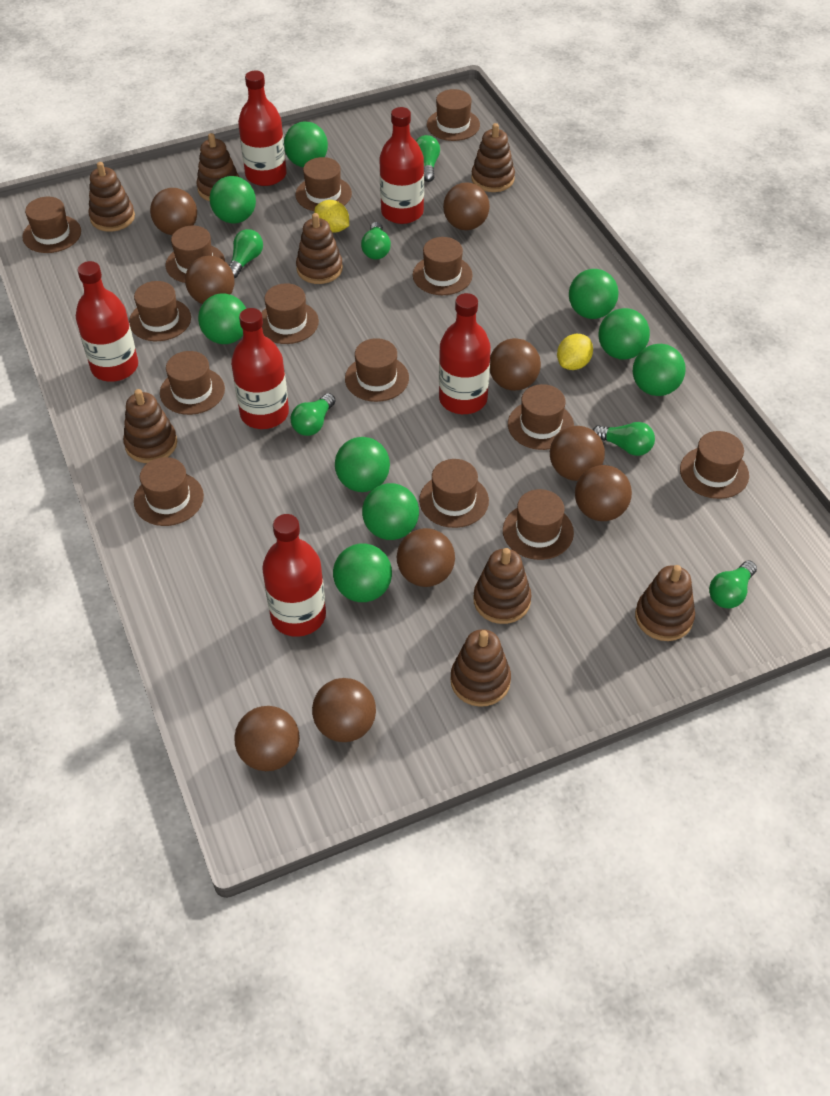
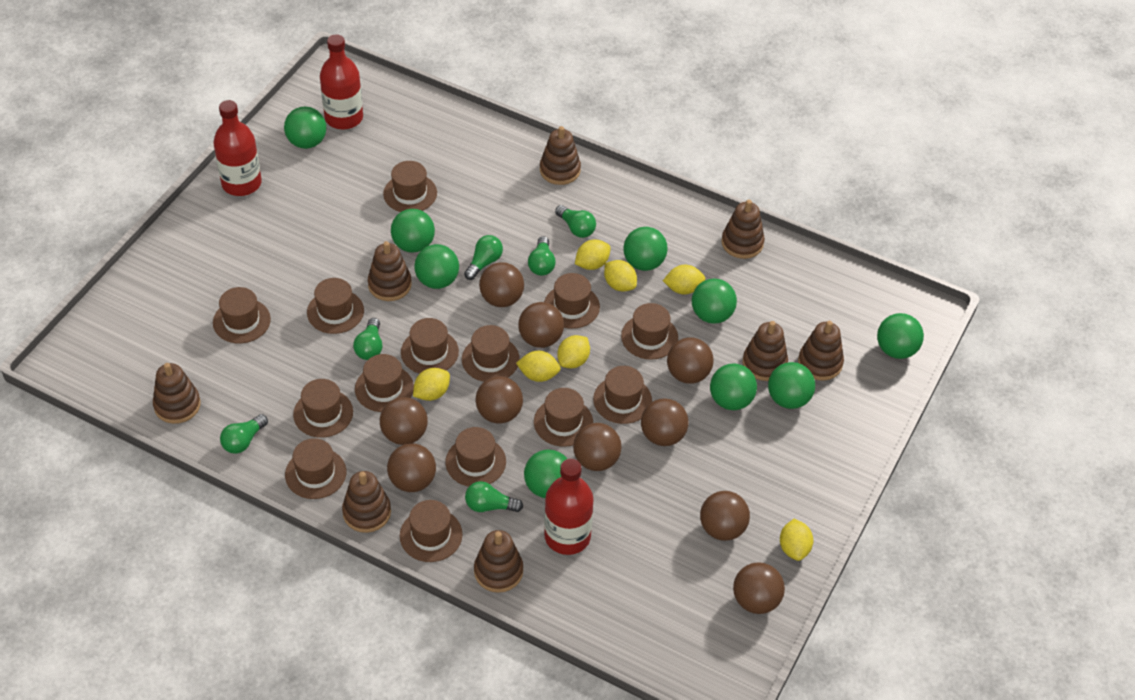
brown ball: 9 -> 10
red bottle: 6 -> 3
yellow lemon: 2 -> 7

